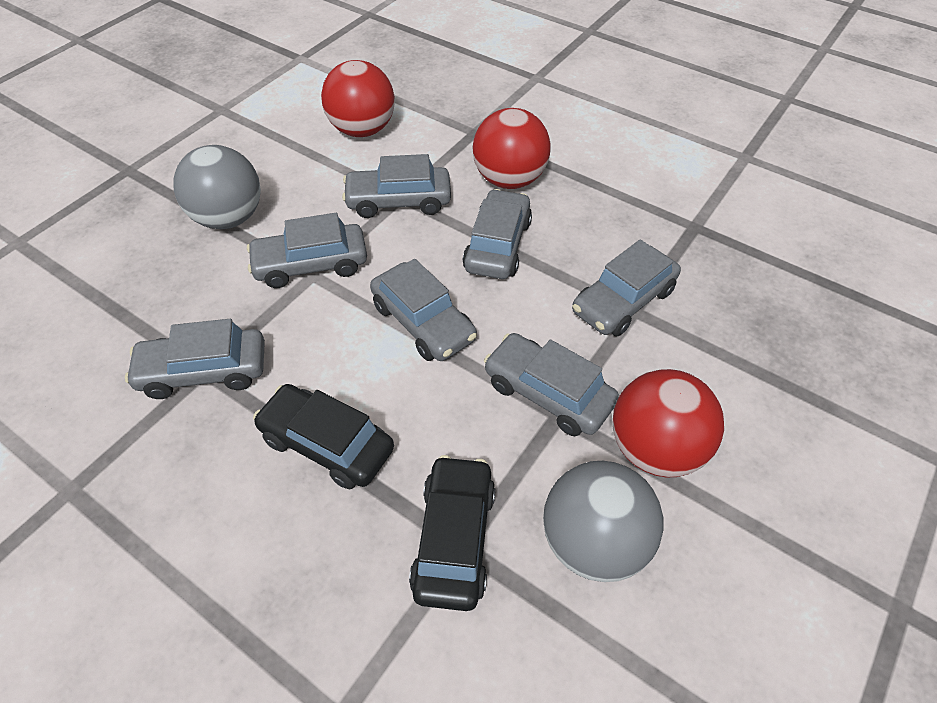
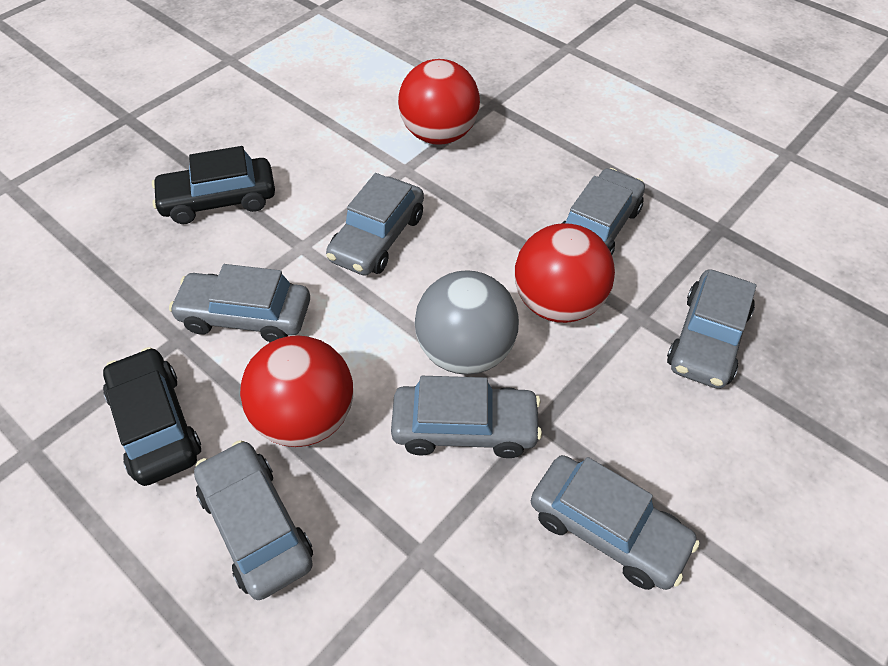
grey ball: 2 -> 1

